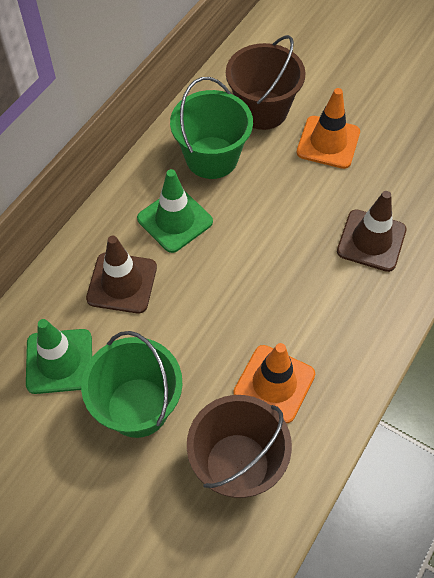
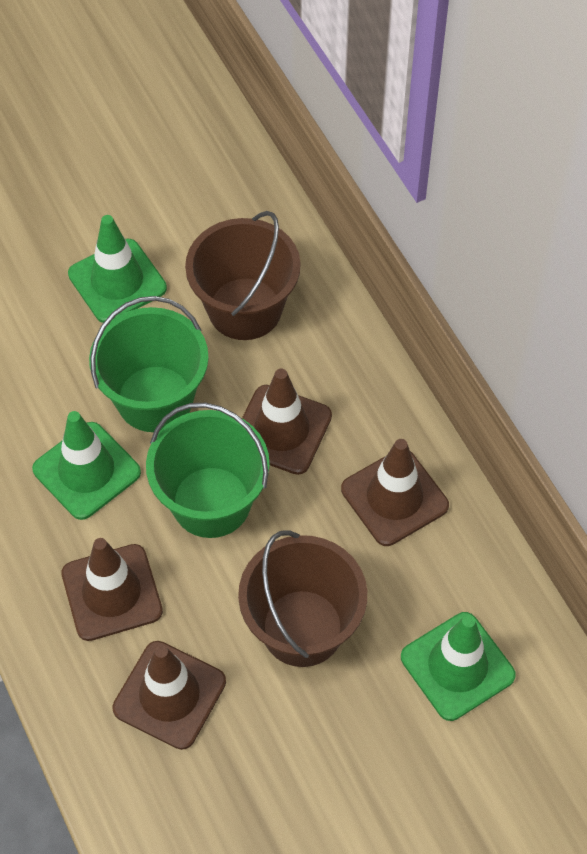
brown traffic cone: 2 -> 4
green traffic cone: 2 -> 3
orange traffic cone: 2 -> 0

